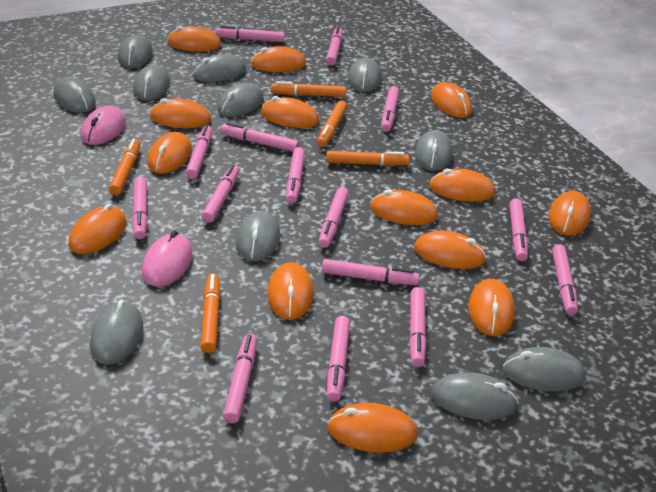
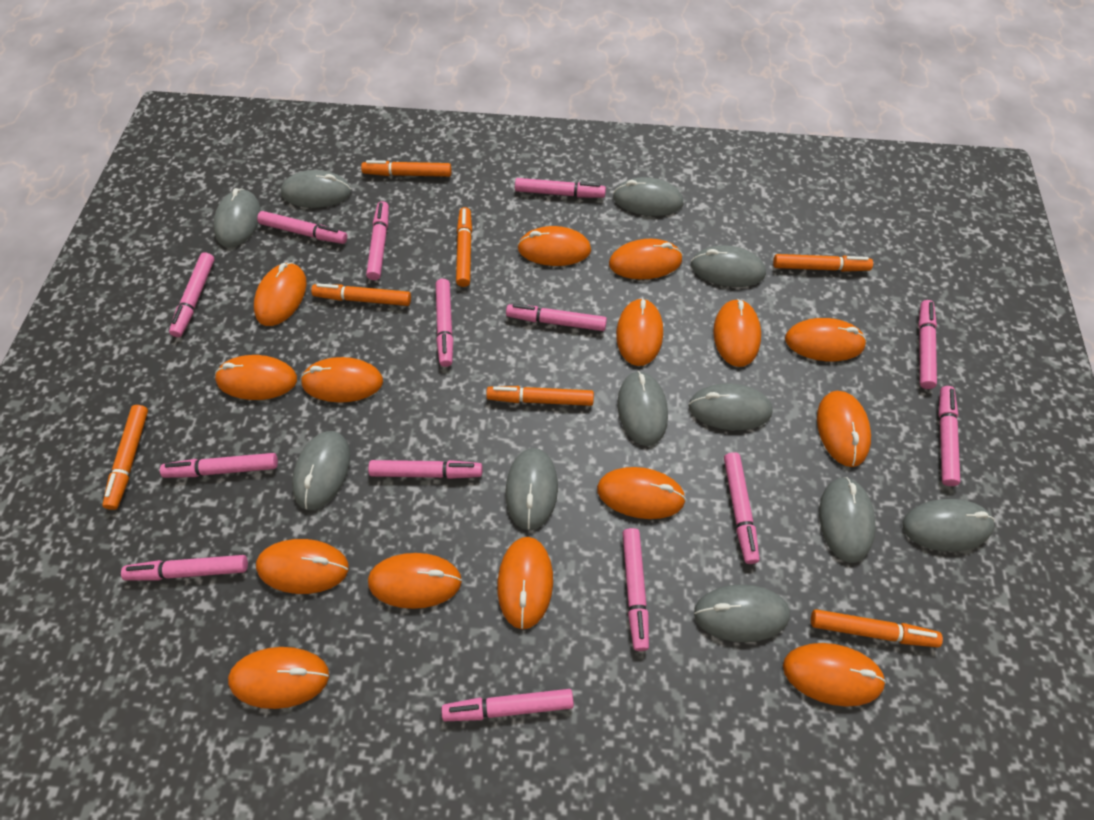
orange marker: 5 -> 7
orange mouse: 14 -> 15
pink marker: 15 -> 14
pink mouse: 2 -> 0

